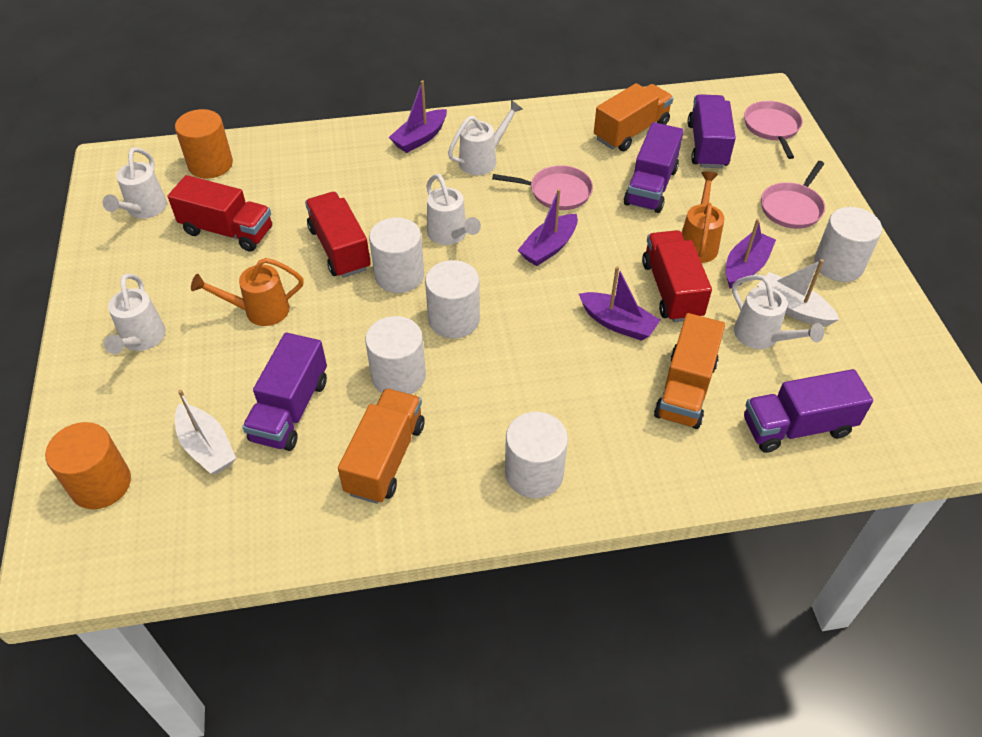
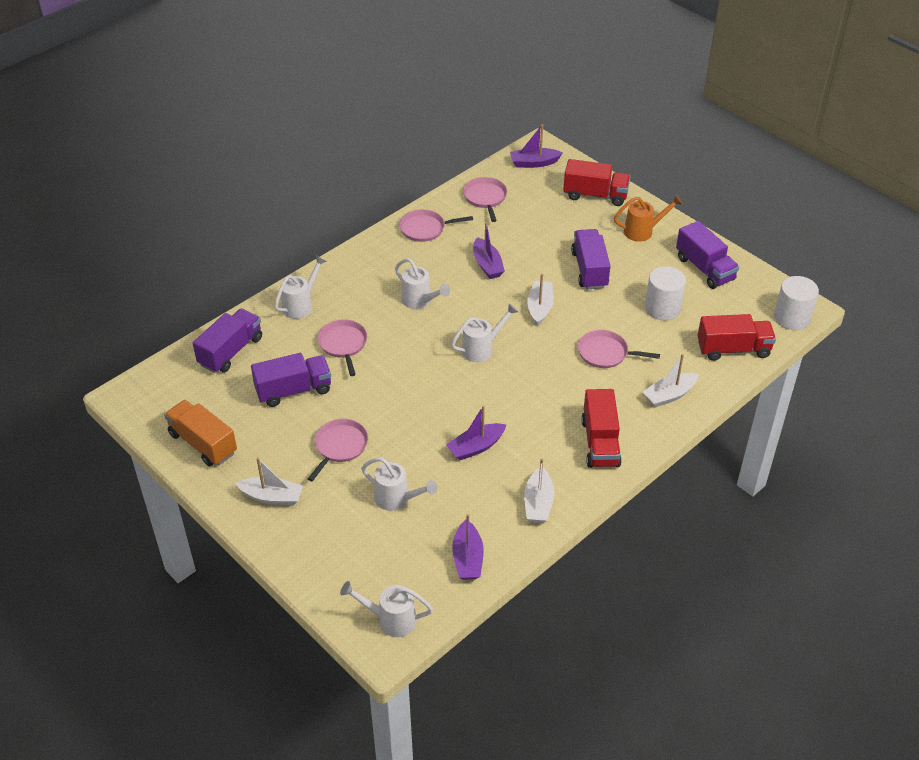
orange cylinder: 2 -> 0
orange truck: 3 -> 1
orange watering can: 2 -> 1
pink pan: 3 -> 5
white boat: 2 -> 4
white cylinder: 5 -> 2

